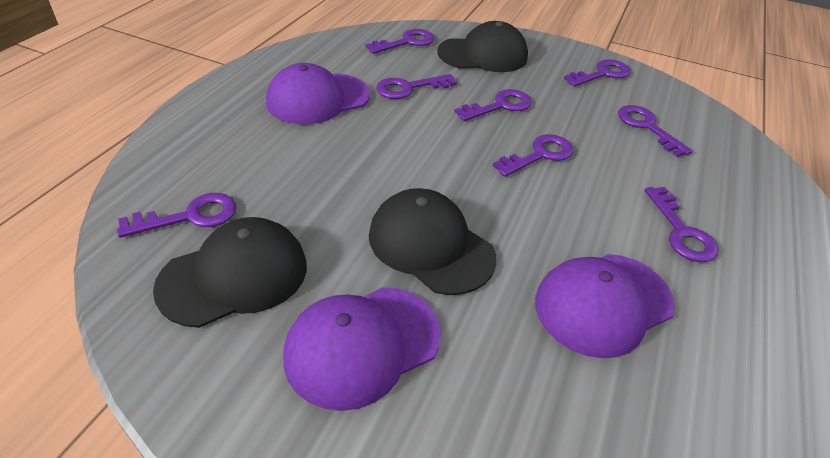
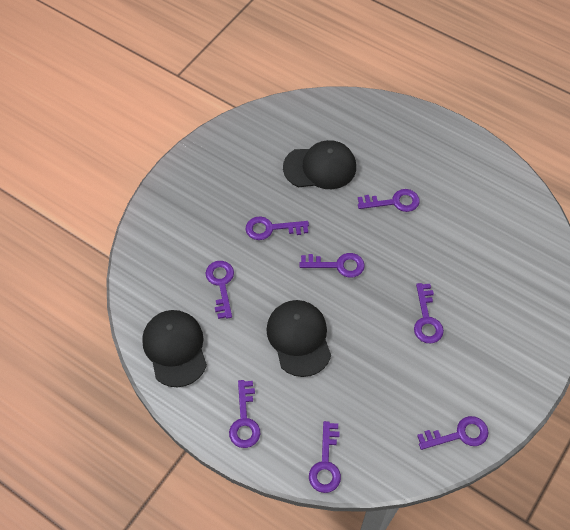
purple cap: 3 -> 0

